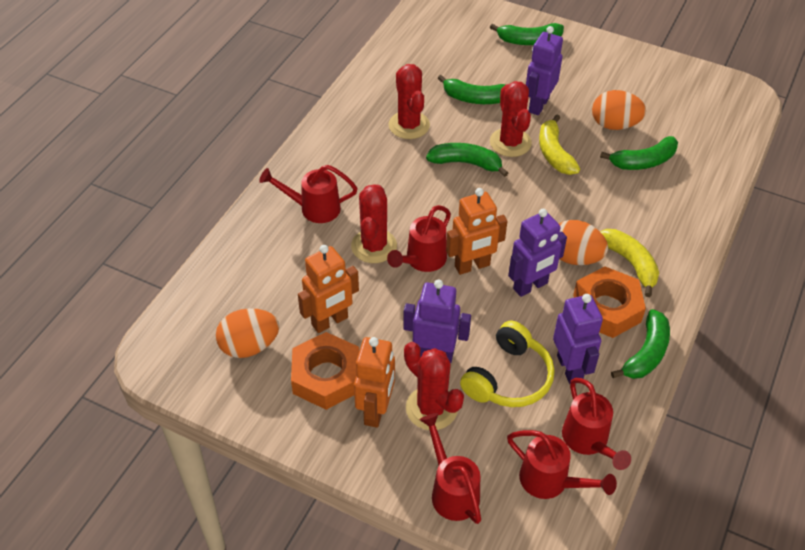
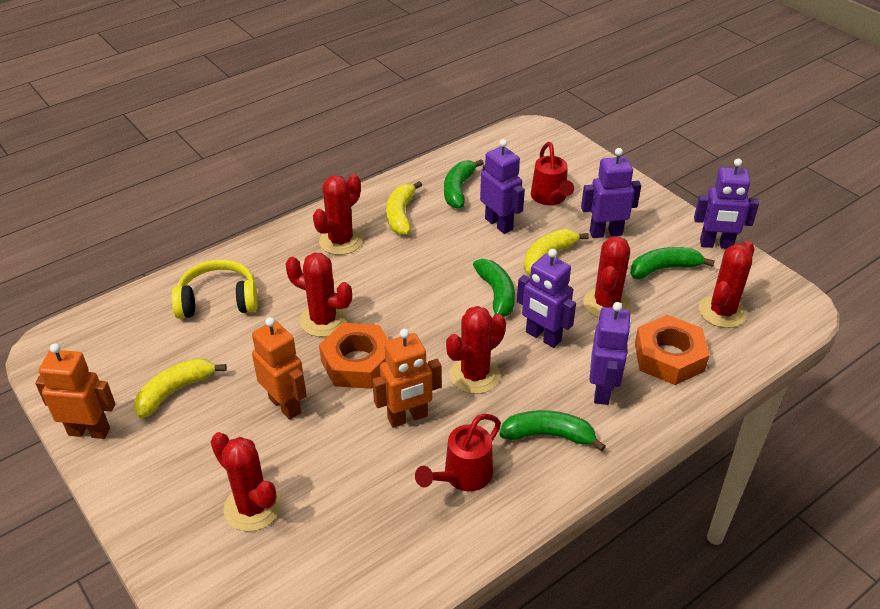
green banana: 5 -> 4
orange egg: 3 -> 0
purple robot: 4 -> 5
red cactus: 4 -> 6
red watering can: 5 -> 2
yellow banana: 2 -> 3

